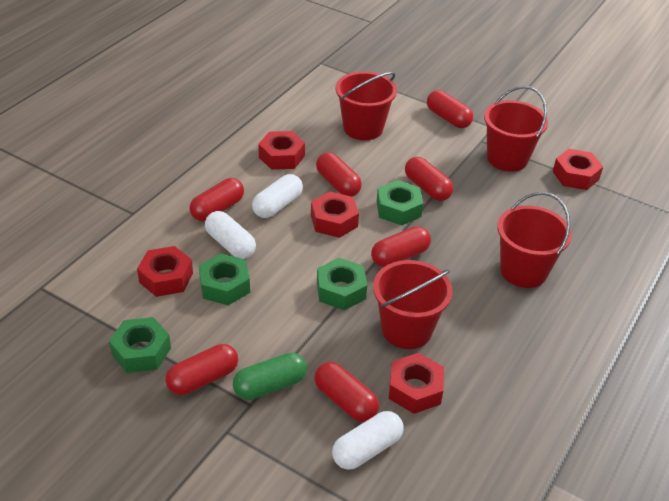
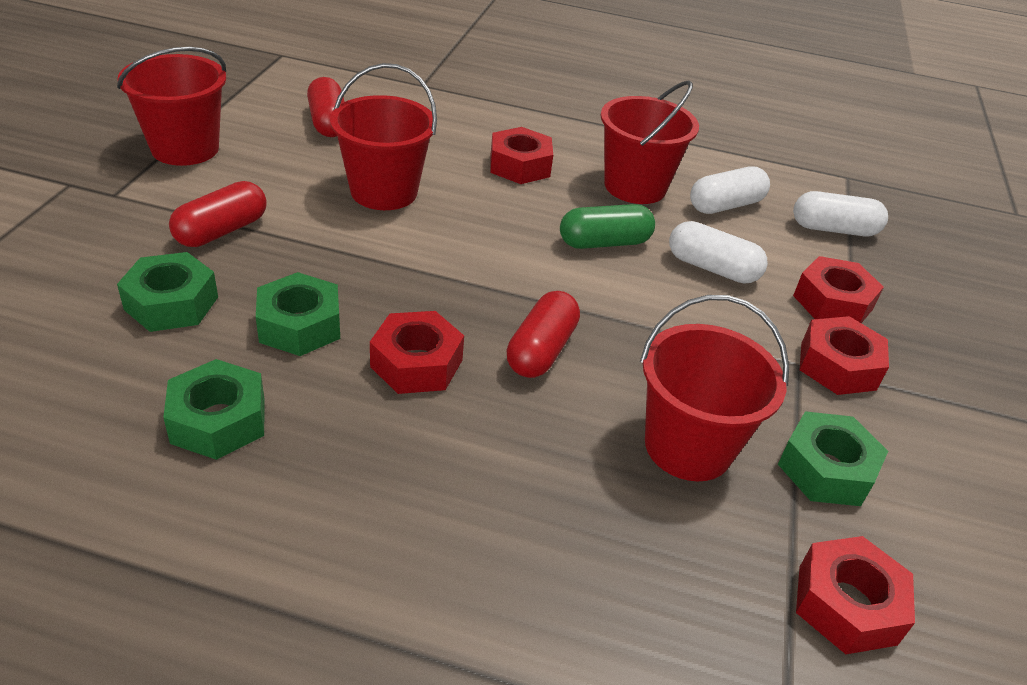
red capsule: 7 -> 3

